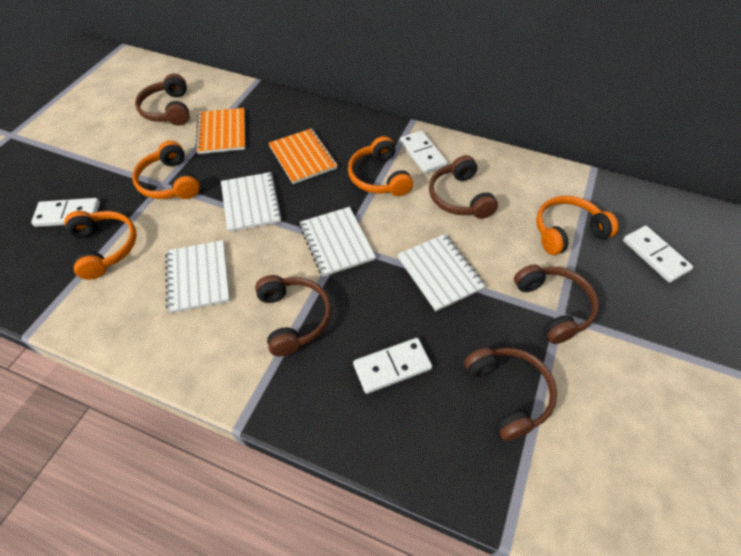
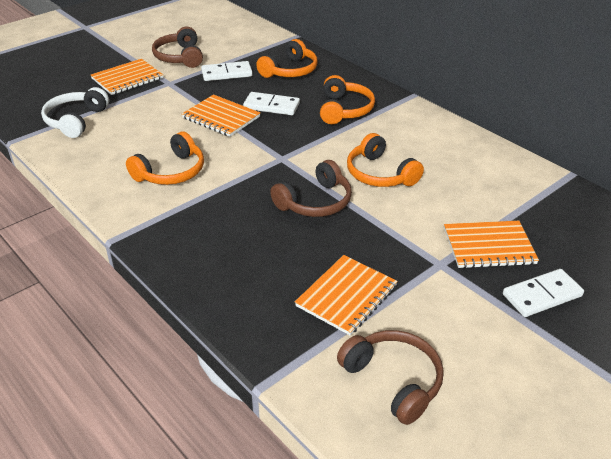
brown headphones: 5 -> 3
orange notebook: 2 -> 4
white domino: 4 -> 3
white headphones: 0 -> 1
white notebook: 4 -> 0

